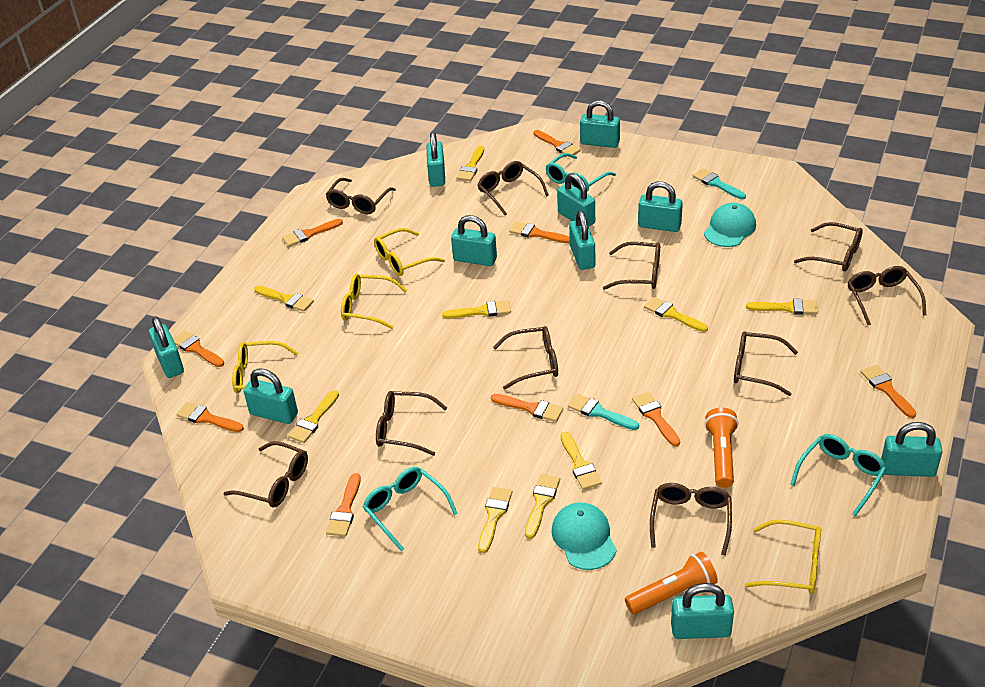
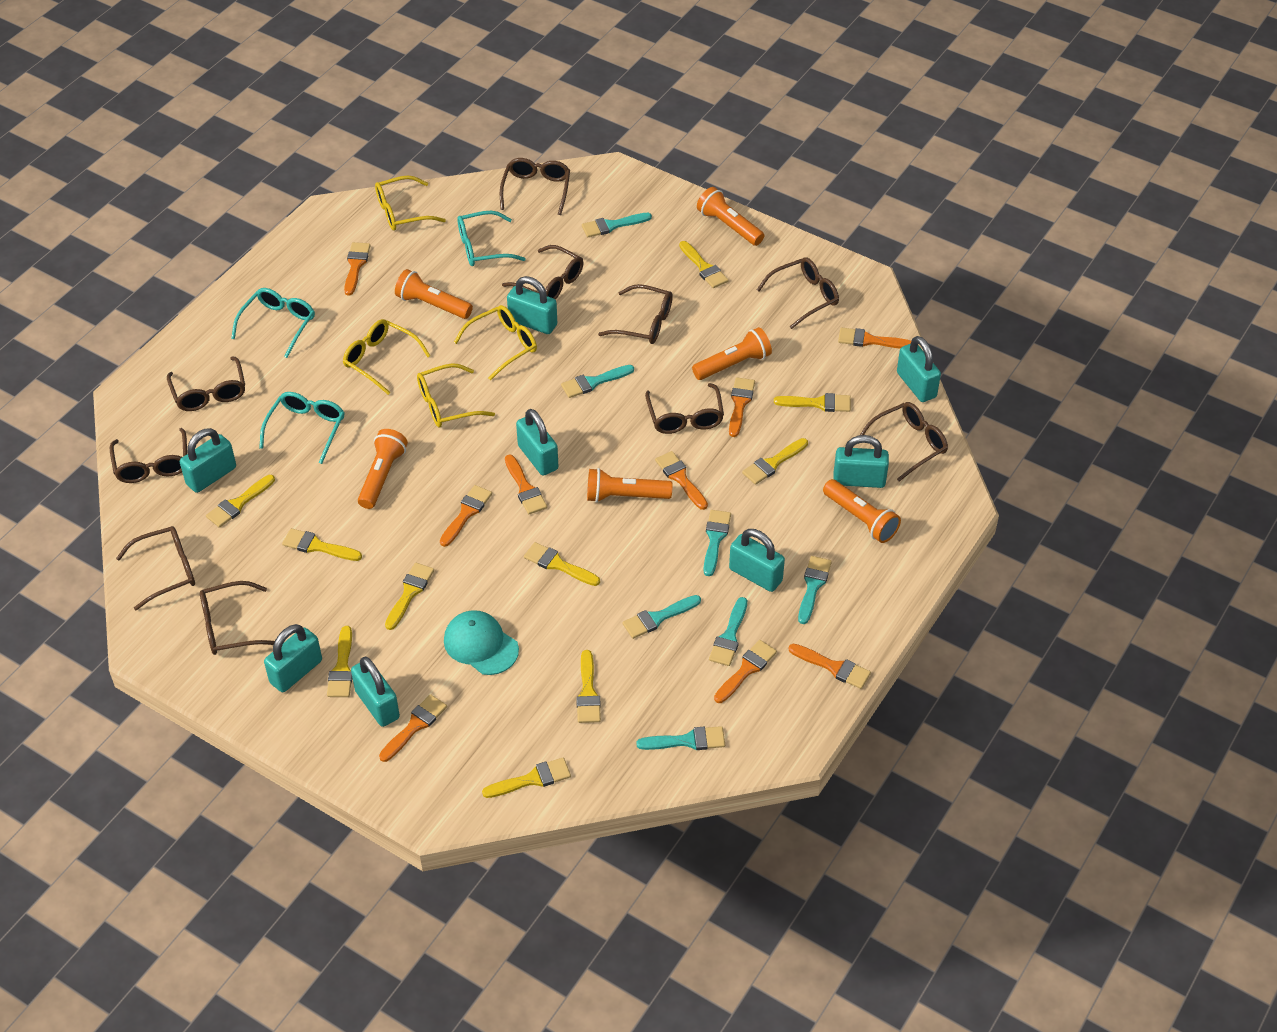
orange flashlight: 2 -> 6
turquoise brush: 2 -> 7
turquoise cap: 2 -> 1
turquoise padlock: 10 -> 8
yellow brush: 9 -> 10

